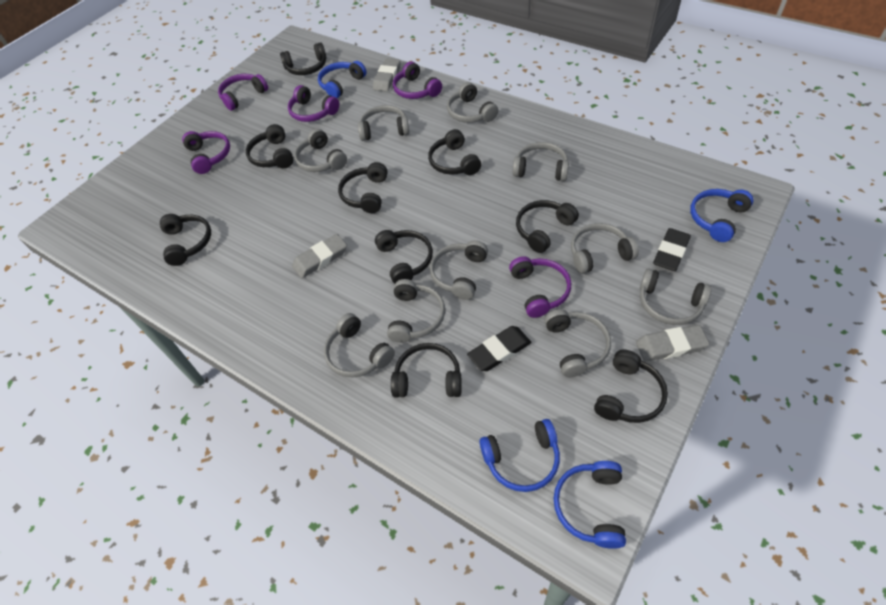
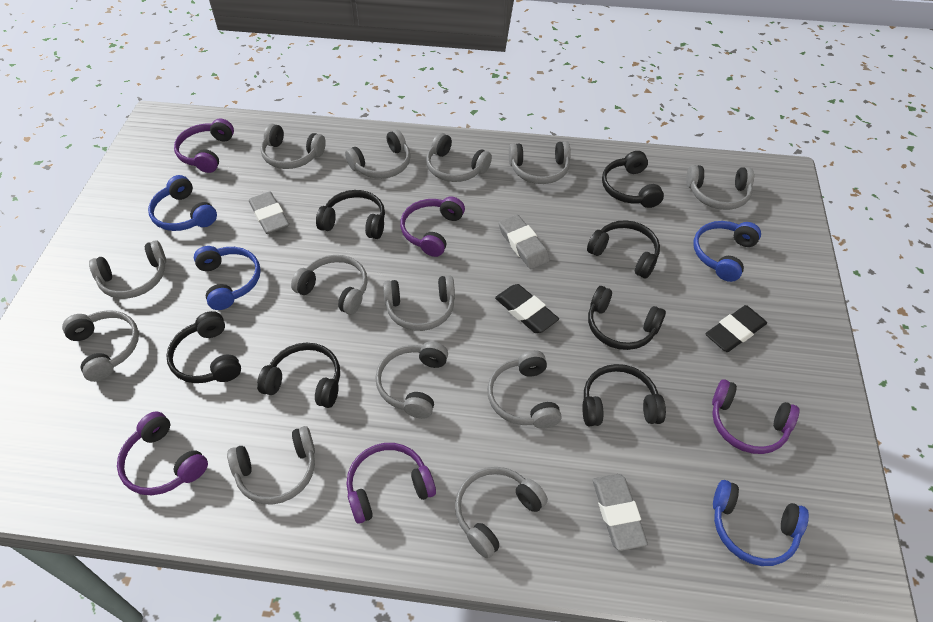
black headphones: 9 -> 7
grey headphones: 10 -> 13

